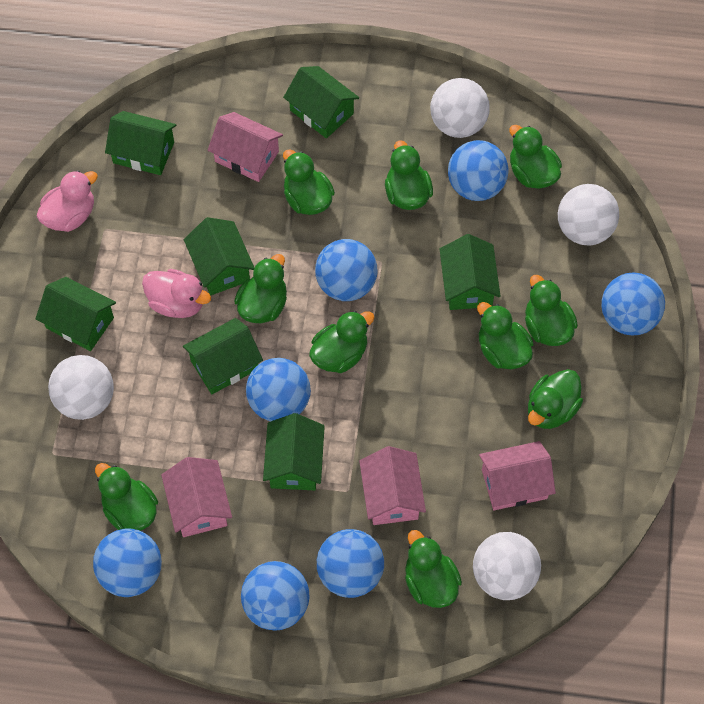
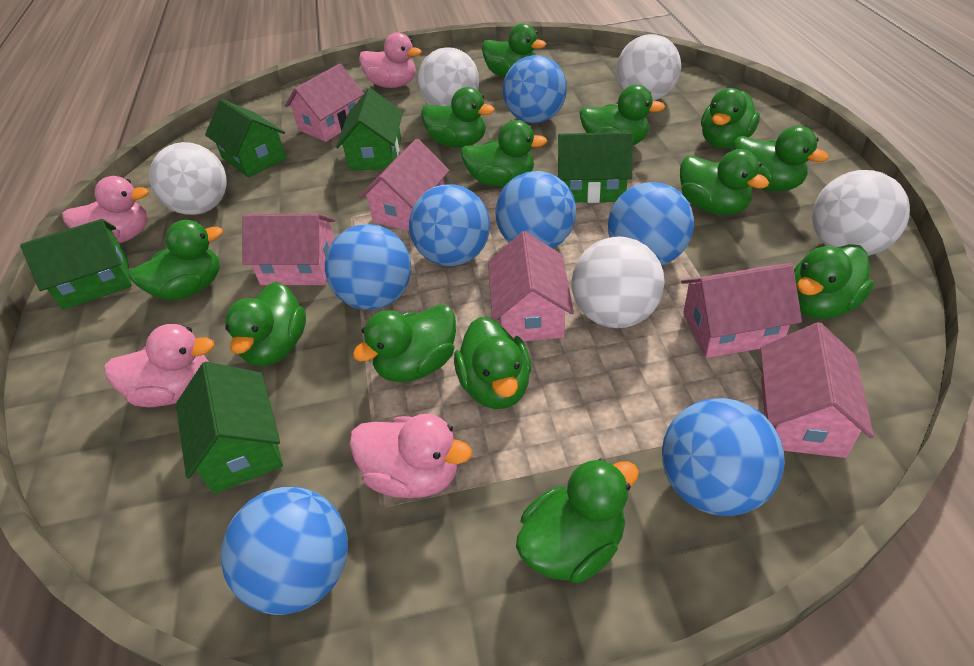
green duck: 10 -> 13
green house: 7 -> 5
pink duck: 2 -> 4
pink house: 4 -> 6
white ball: 4 -> 5

